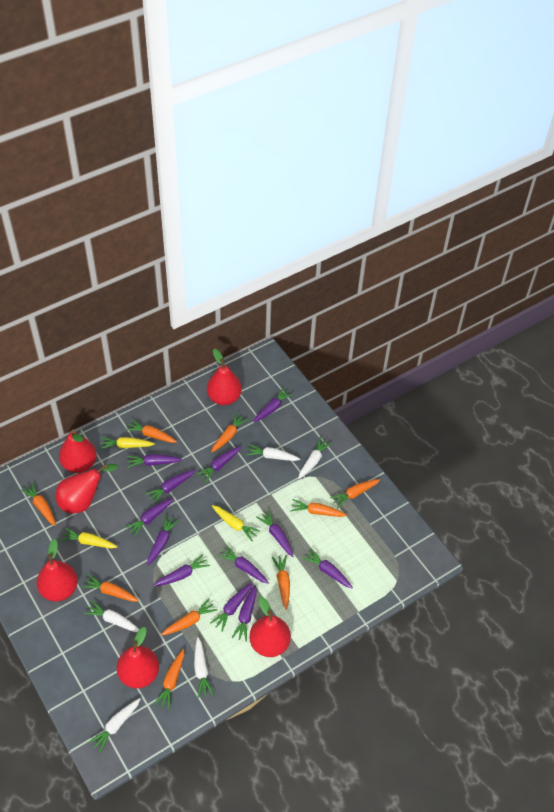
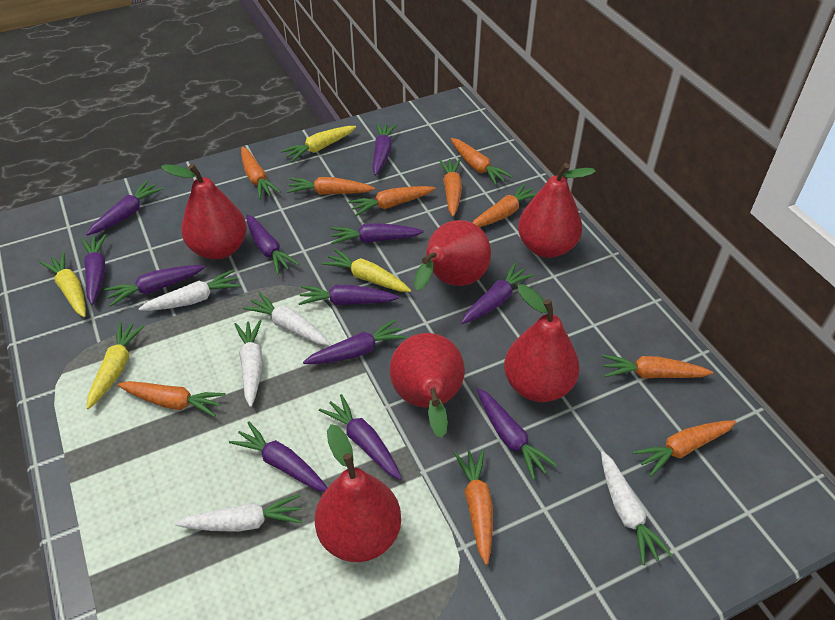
orange carrot: 9 -> 10
yellow carrot: 3 -> 4

